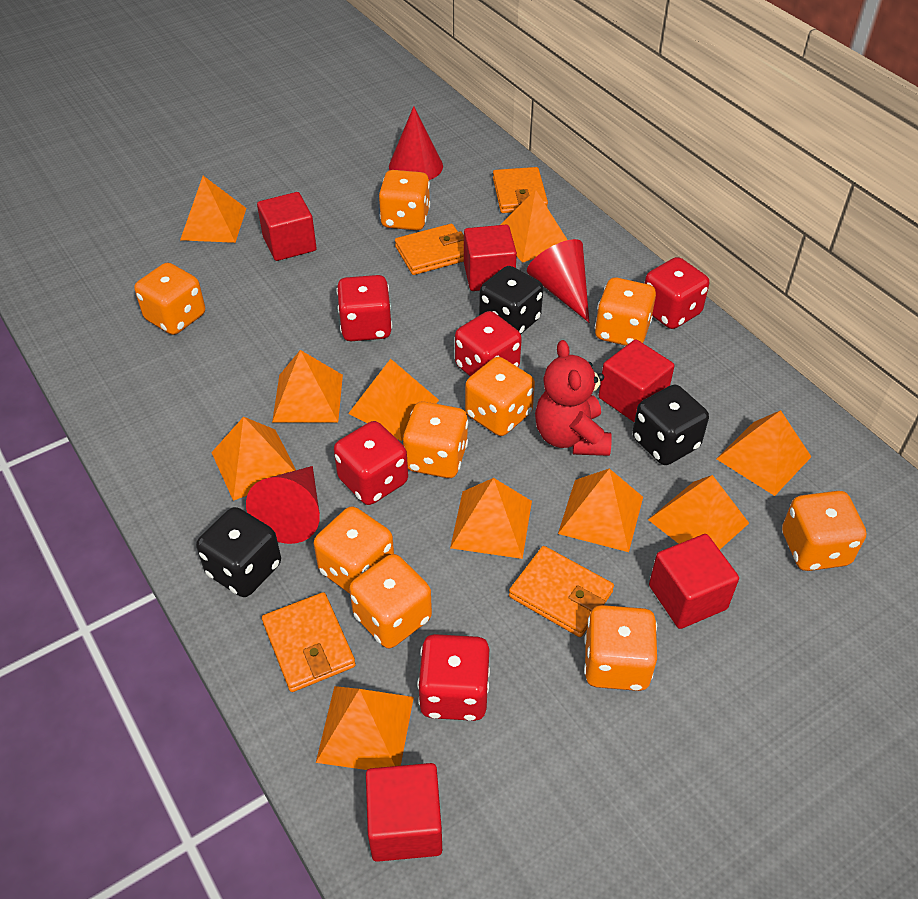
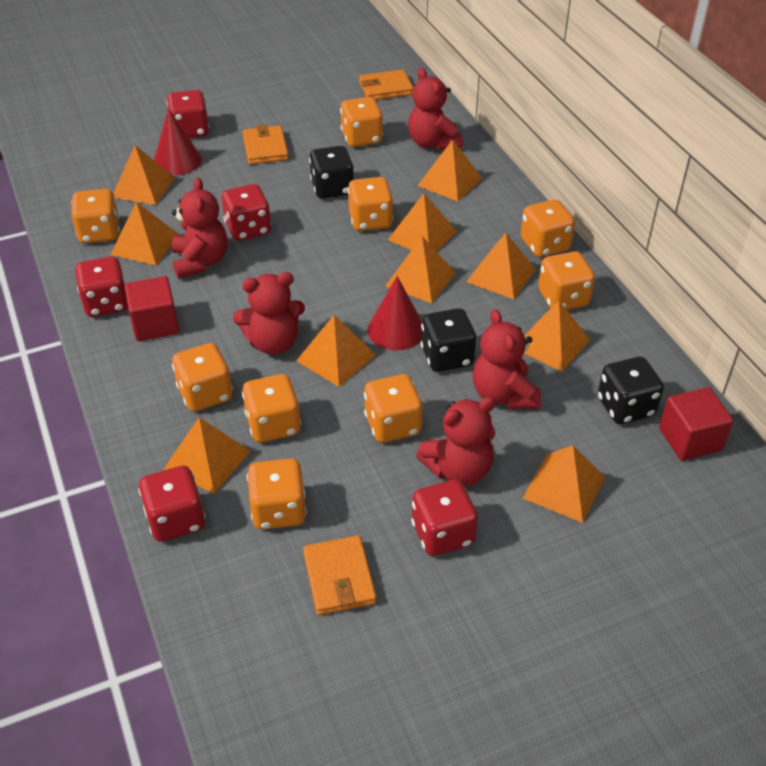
orange wallet: 4 -> 3
red cone: 3 -> 2
red cube: 5 -> 2
red teddy bear: 1 -> 5

